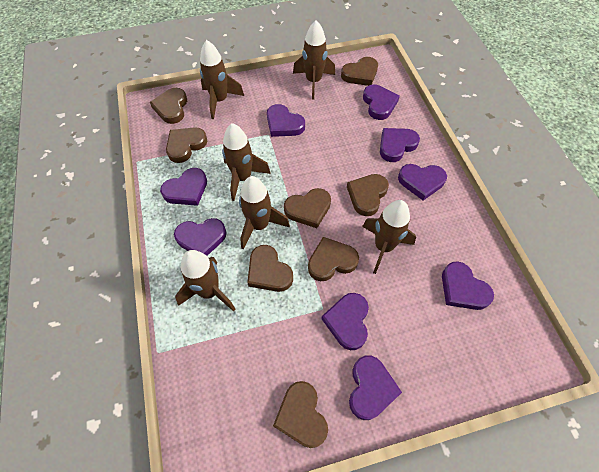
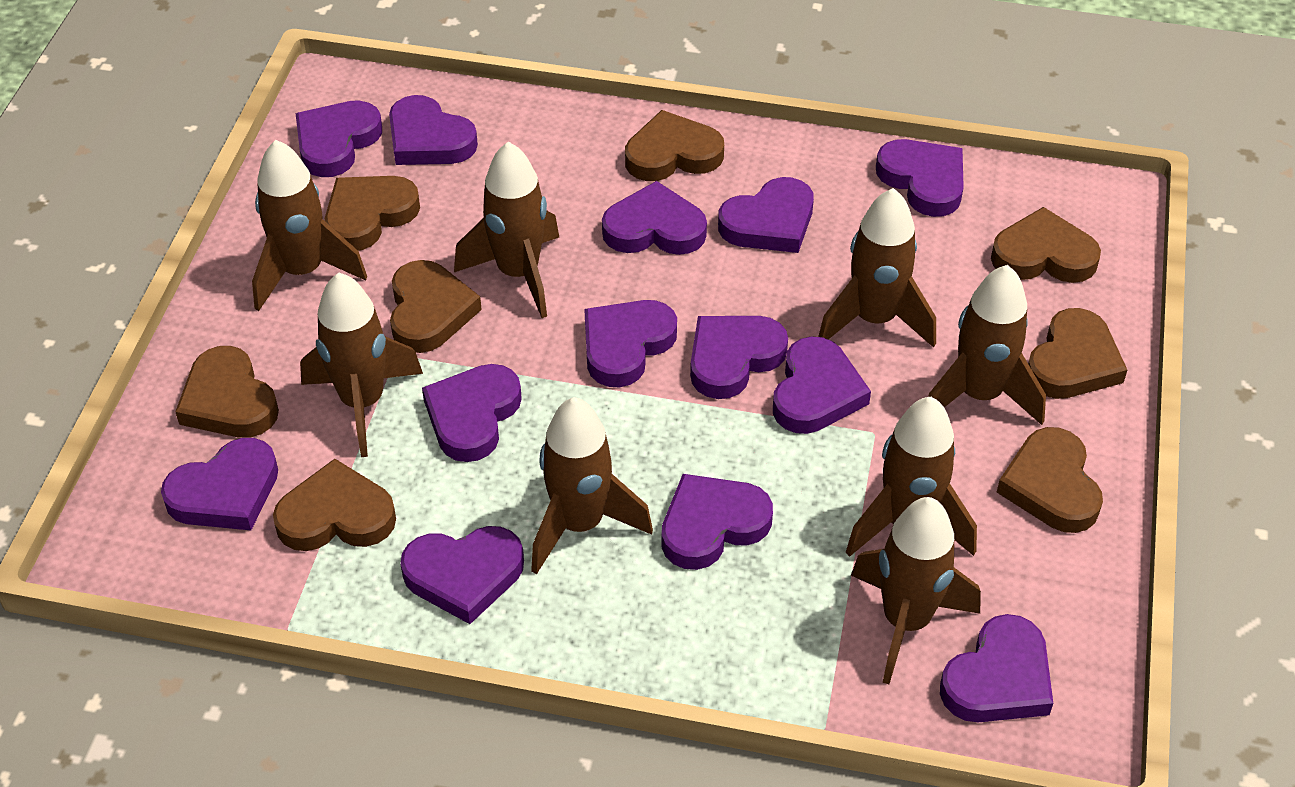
brown rocket: 6 -> 8
purple heart: 9 -> 13

